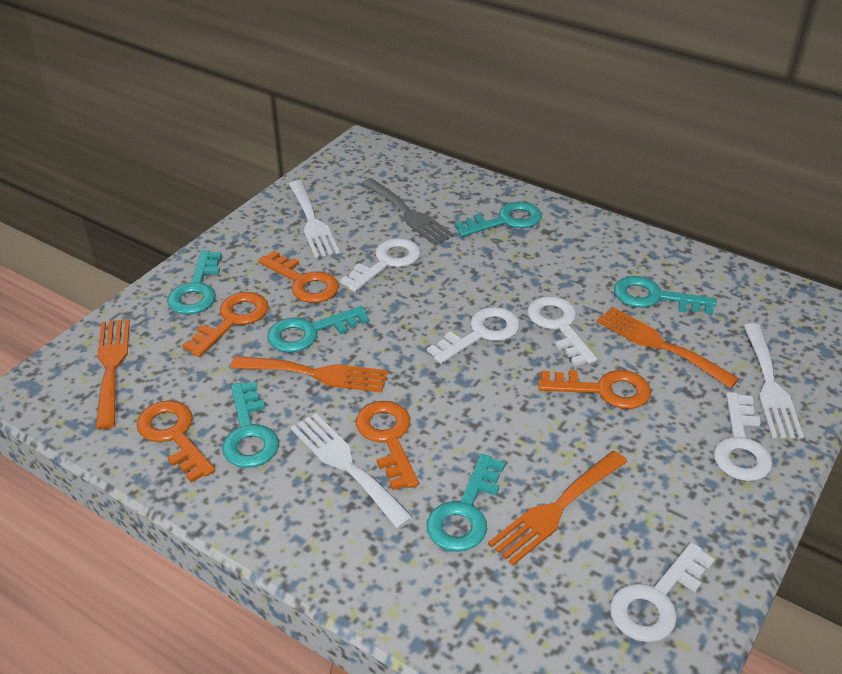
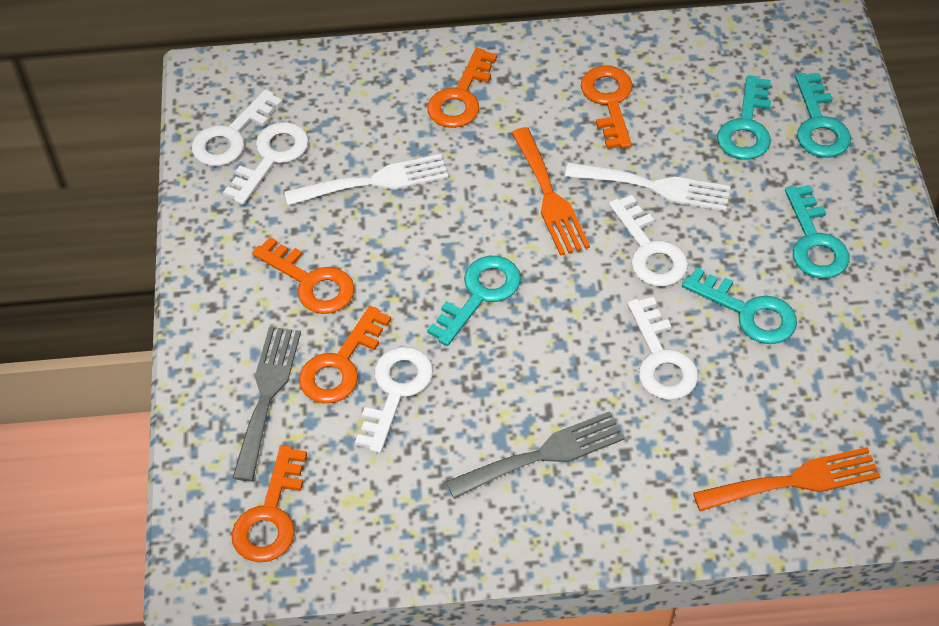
grey fork: 1 -> 2
orange fork: 4 -> 2
turquoise key: 6 -> 5
white fork: 3 -> 2

